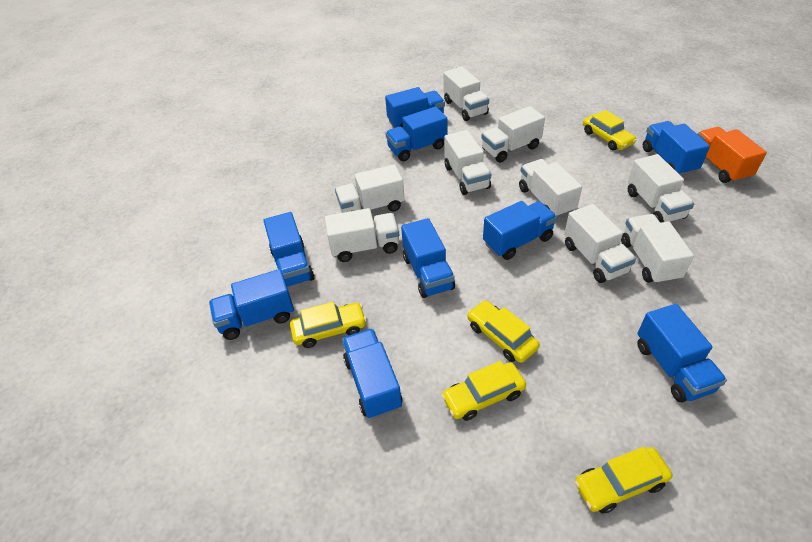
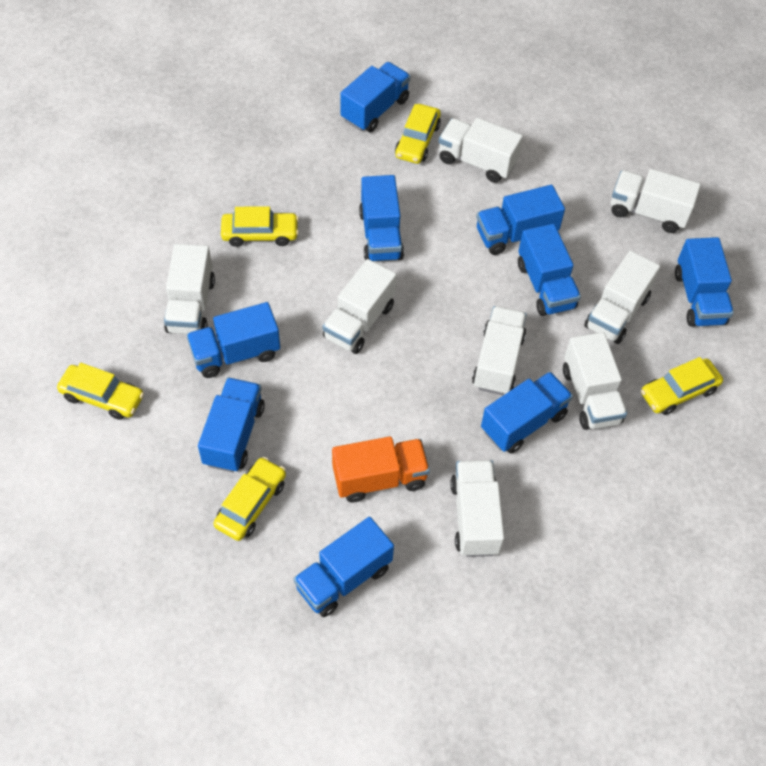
white truck: 9 -> 8

